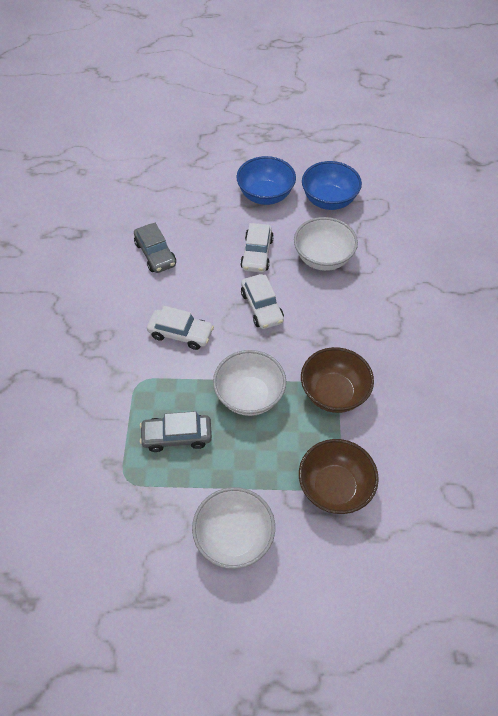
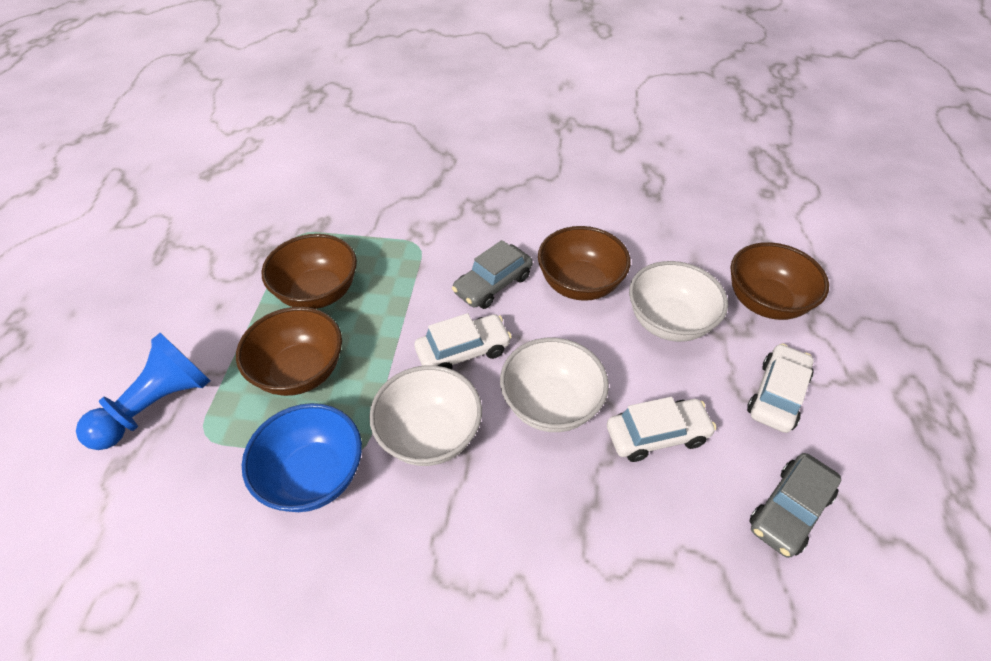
blue bowl: 2 -> 1
blue pawn: 0 -> 1
brown bowl: 2 -> 4

